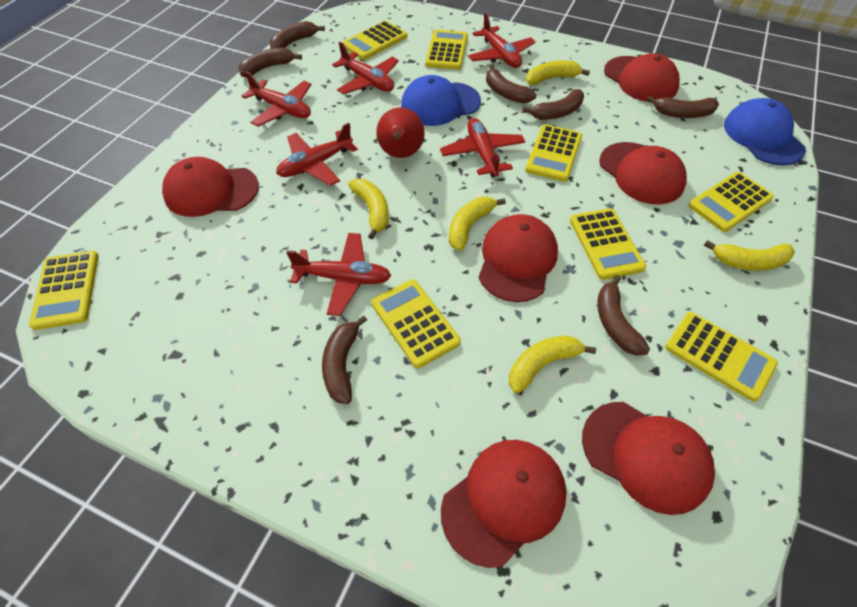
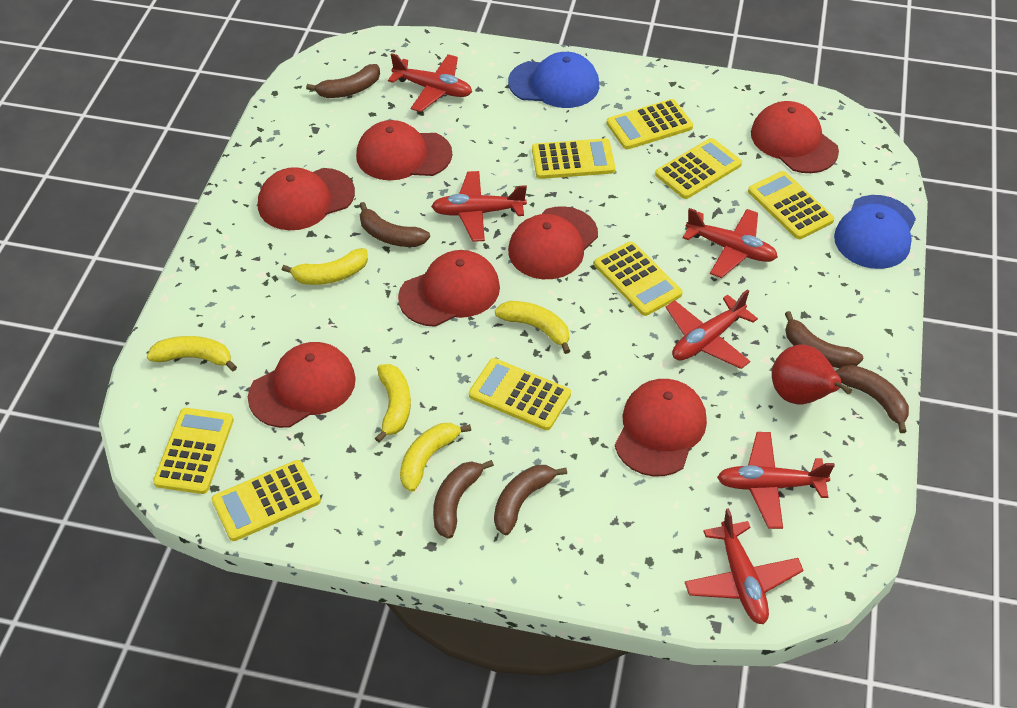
brown banana: 7 -> 6
red cap: 6 -> 7

